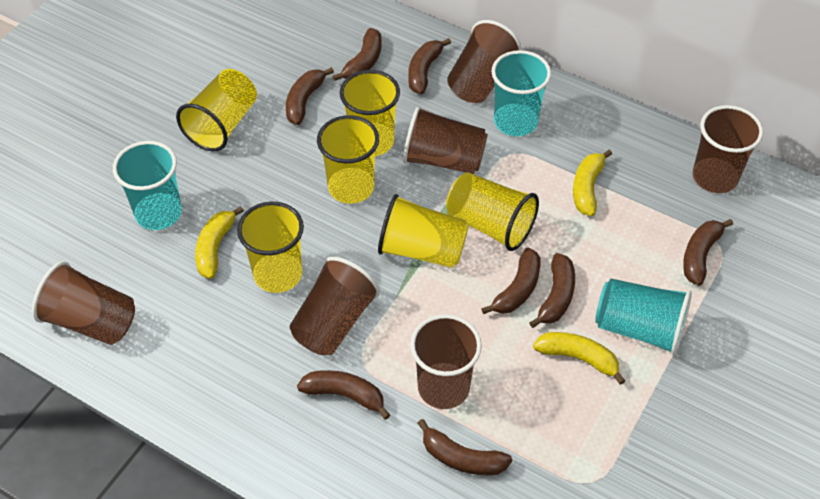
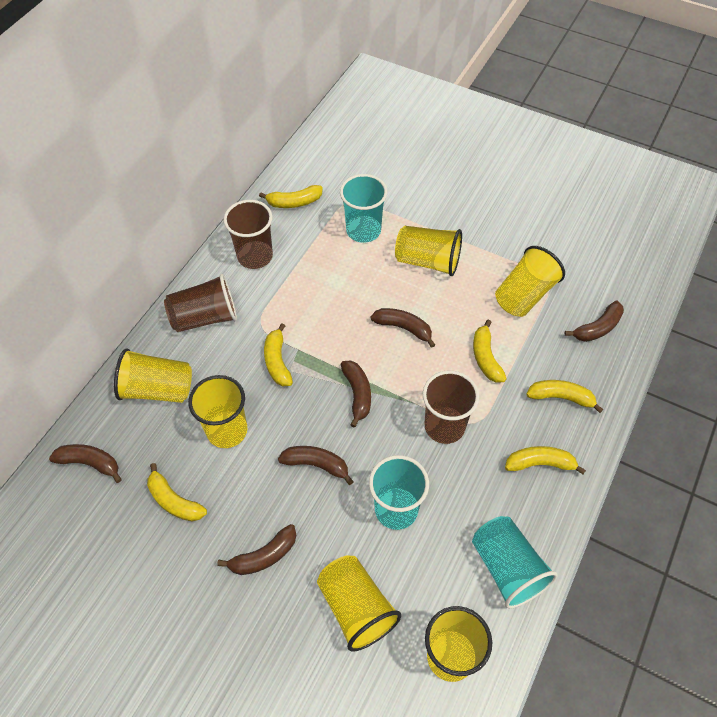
brown banana: 8 -> 6
brown cup: 6 -> 3
yellow banana: 3 -> 6

